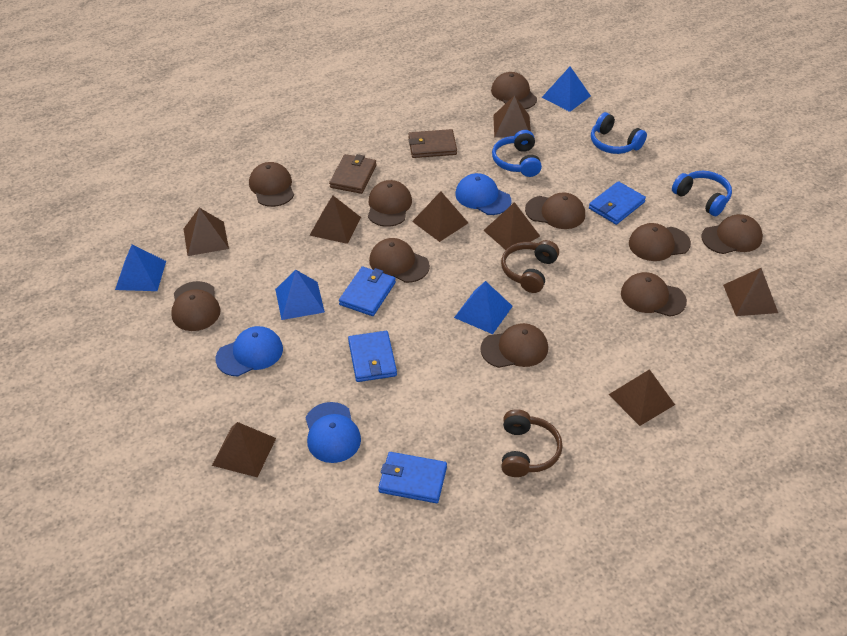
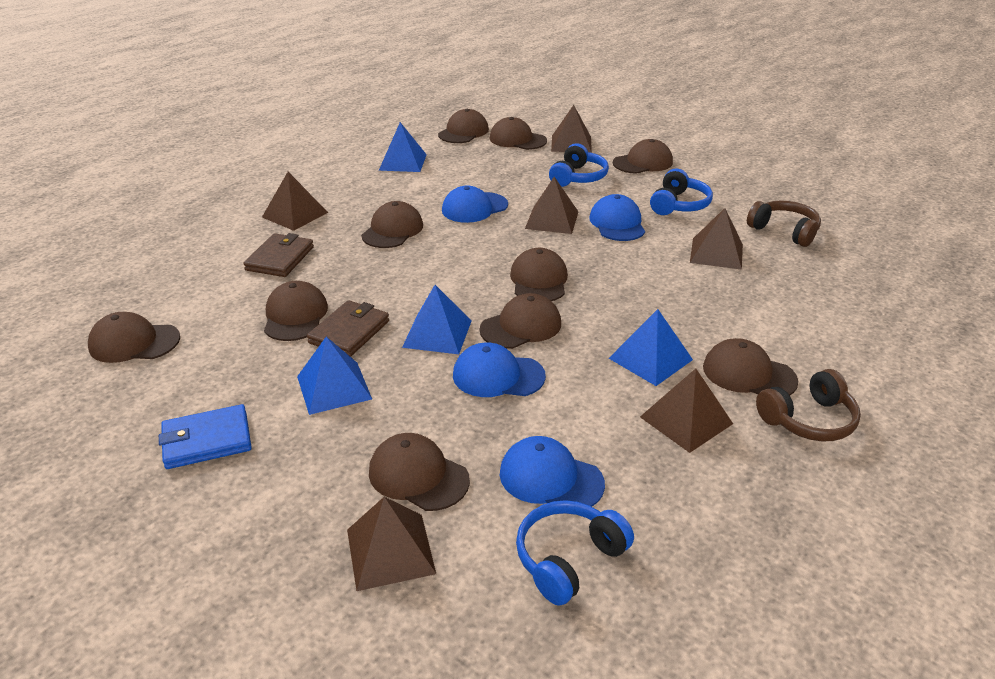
blue cap: 3 -> 4
blue wallet: 4 -> 1
brown pyramid: 8 -> 6

